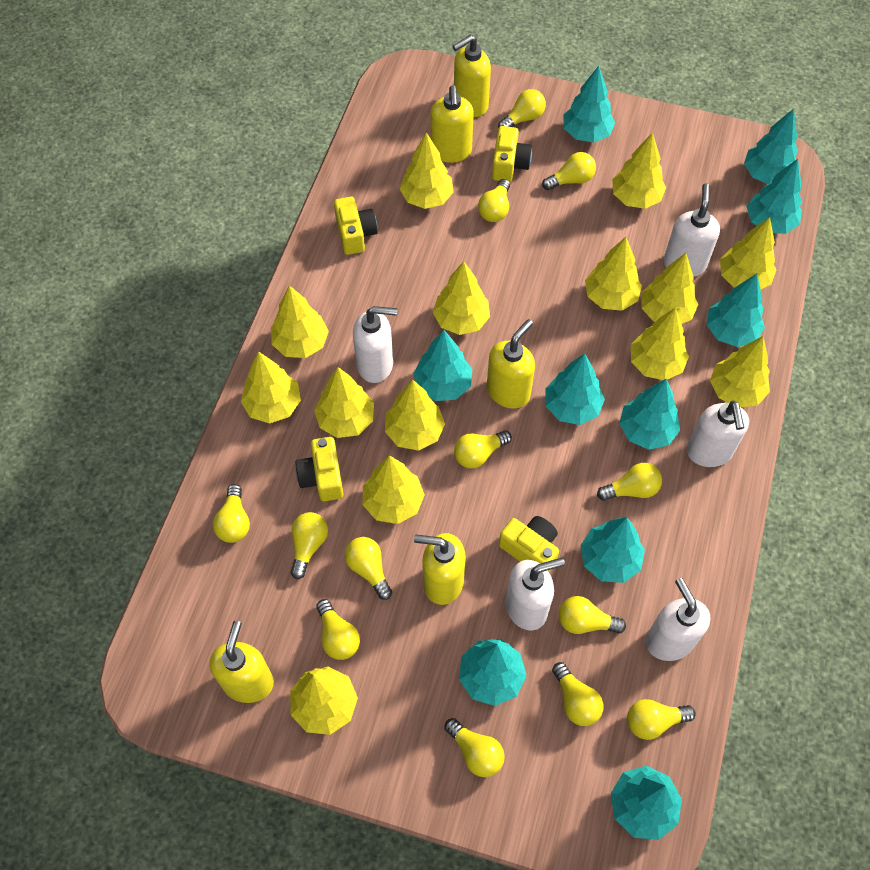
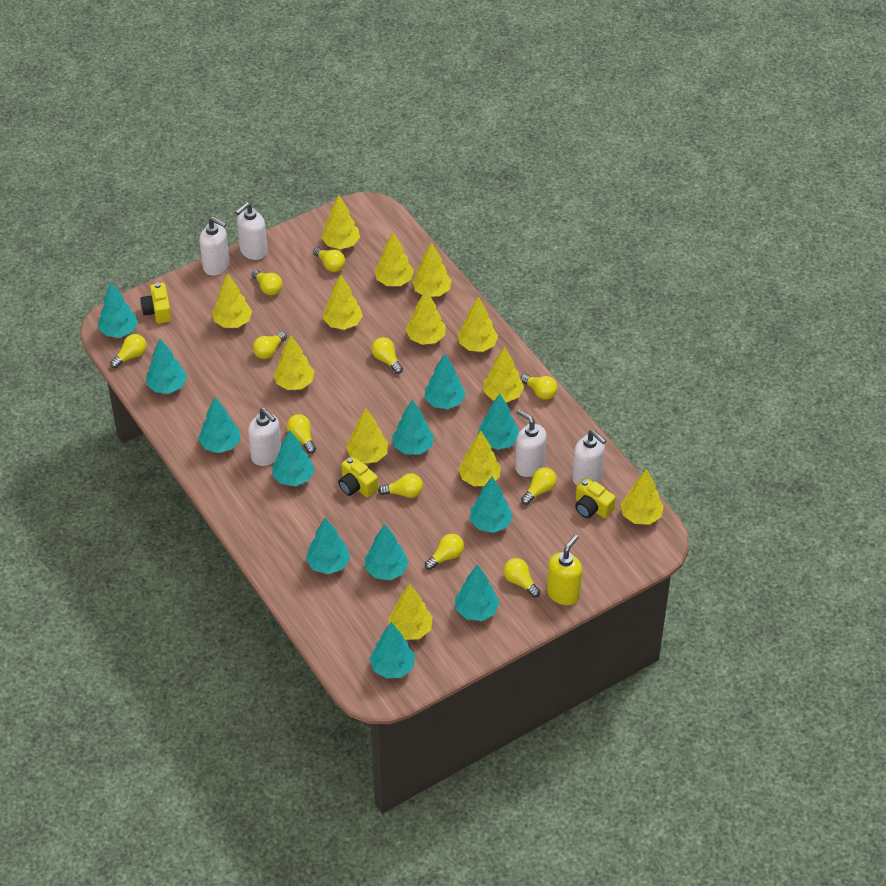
turquoise tree: 10 -> 12
yellow camera: 4 -> 3
yellow light bulb: 13 -> 11
yellow soap dispenser: 5 -> 1
yellow tree: 14 -> 13

